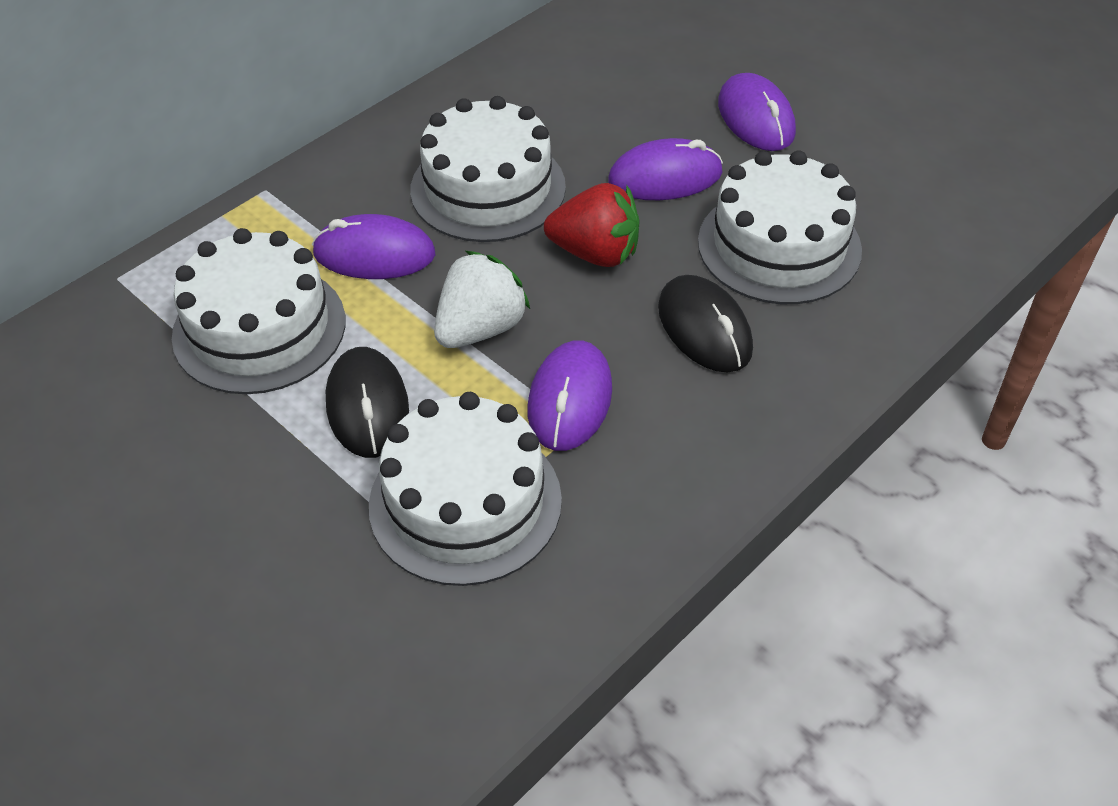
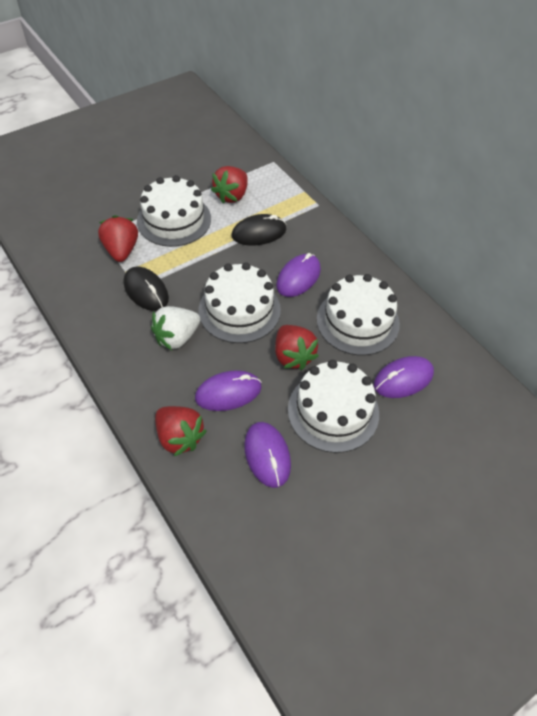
red strawberry: 1 -> 4

